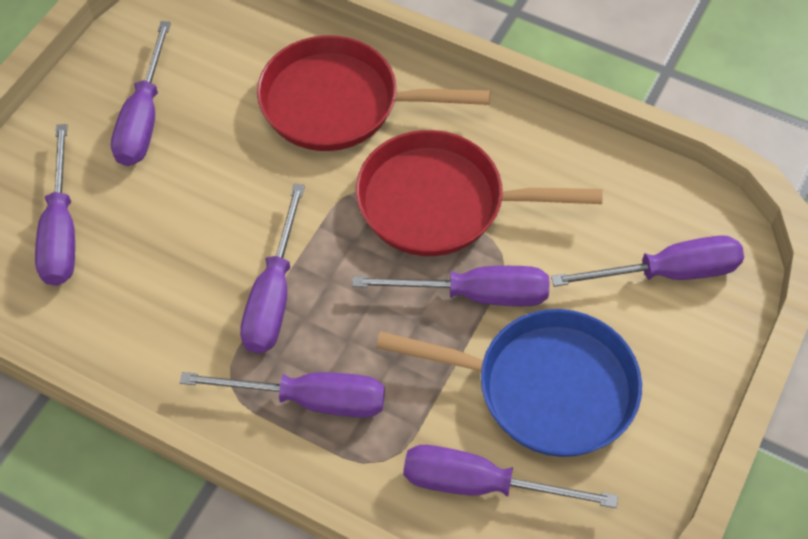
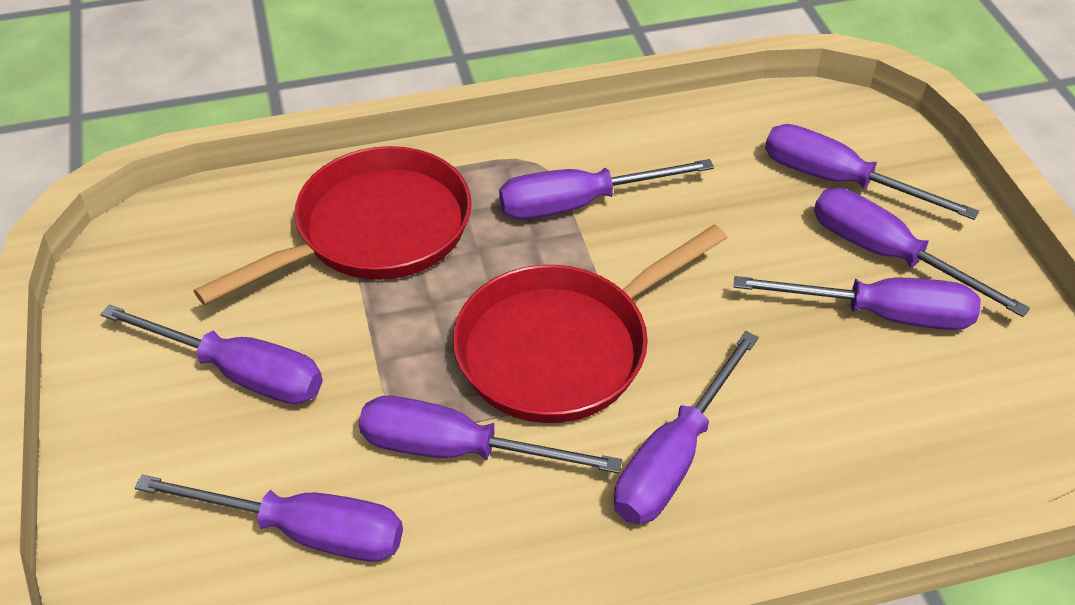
blue pan: 1 -> 0
purple screwdriver: 7 -> 8

